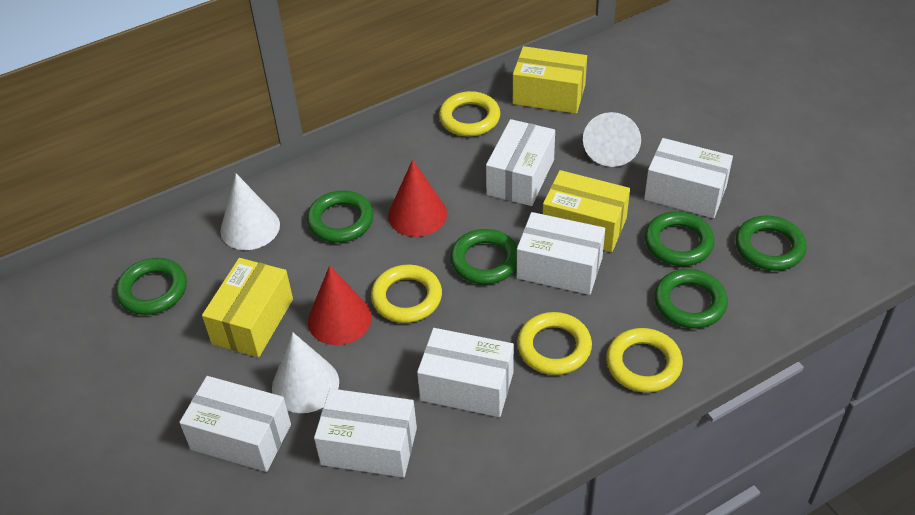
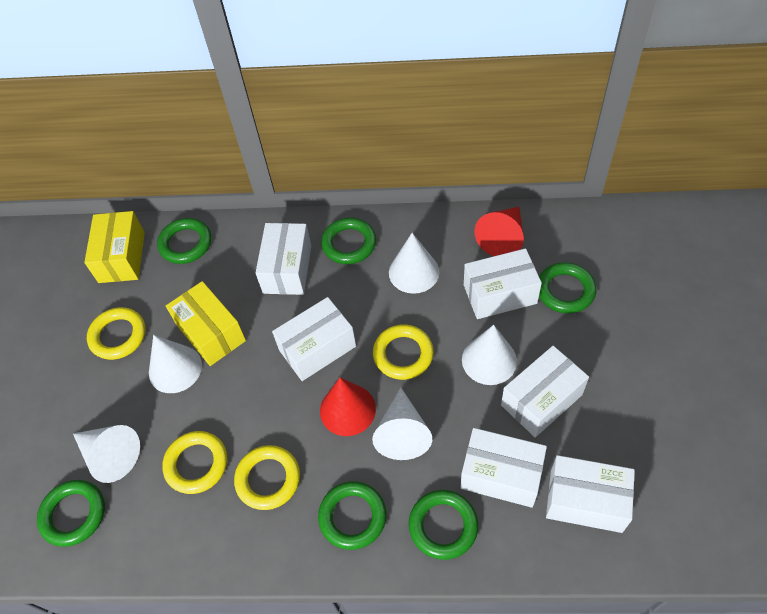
white cone: 3 -> 5
yellow box: 3 -> 2

